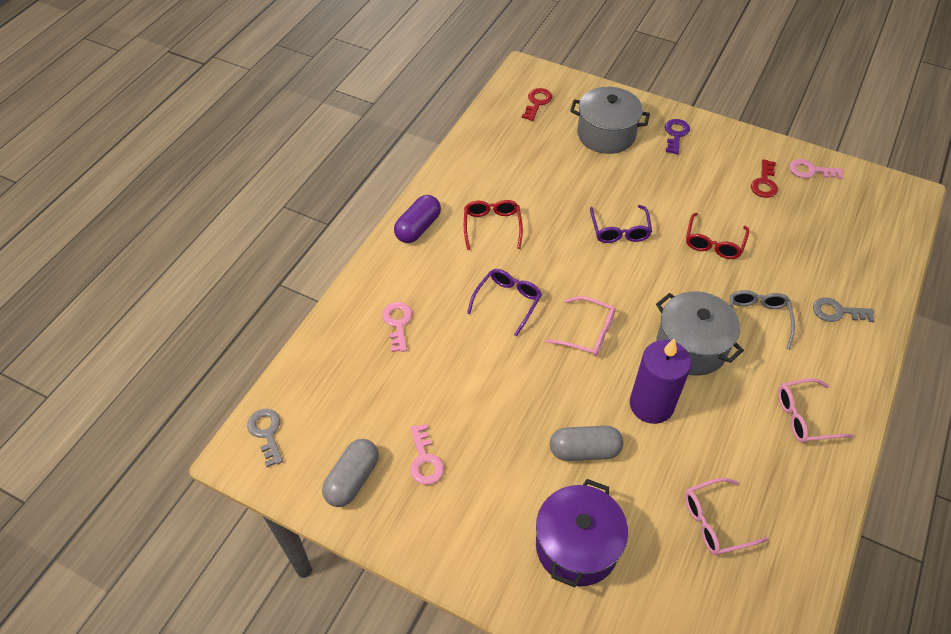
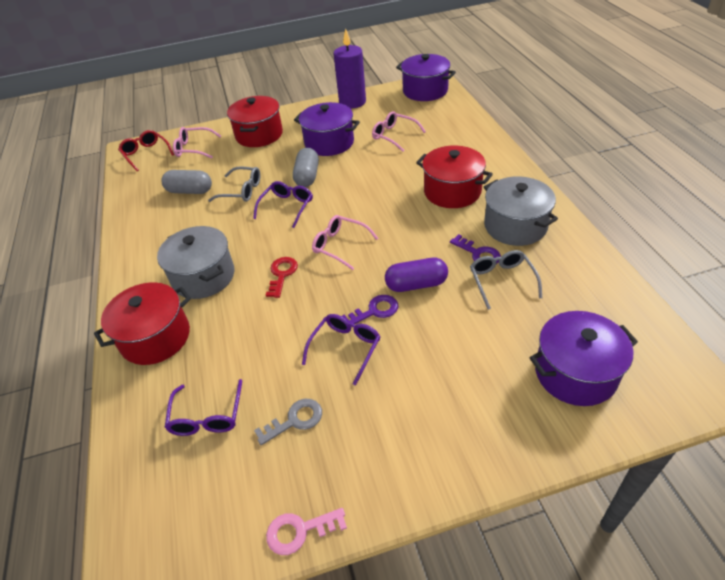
grey glasses: 1 -> 2
grey key: 2 -> 1
pink key: 3 -> 1
purple glasses: 2 -> 3
purple key: 1 -> 2
purple pot: 1 -> 3
red glasses: 2 -> 1
red key: 2 -> 1
red pot: 0 -> 3

